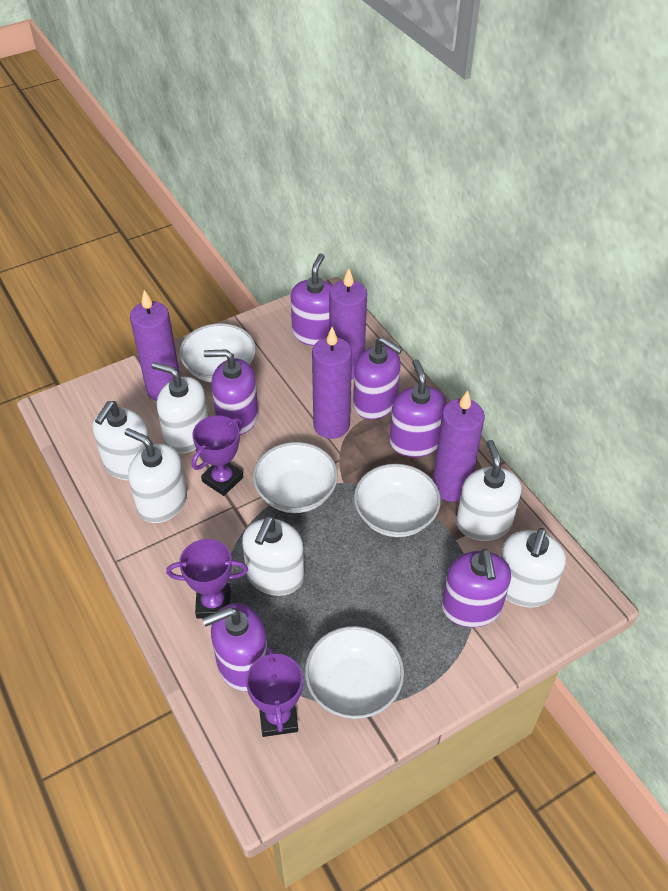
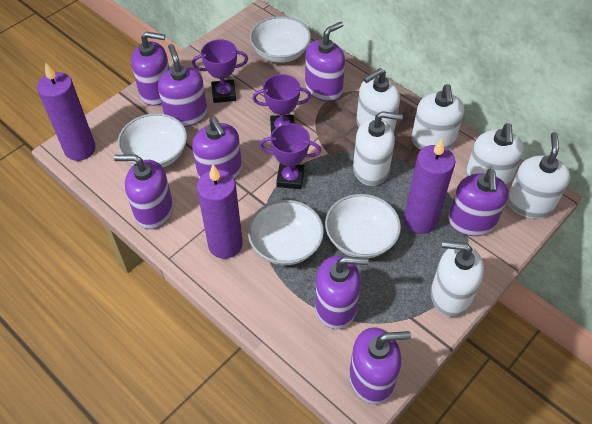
purple candle: 4 -> 3
purple soap dispenser: 6 -> 8

